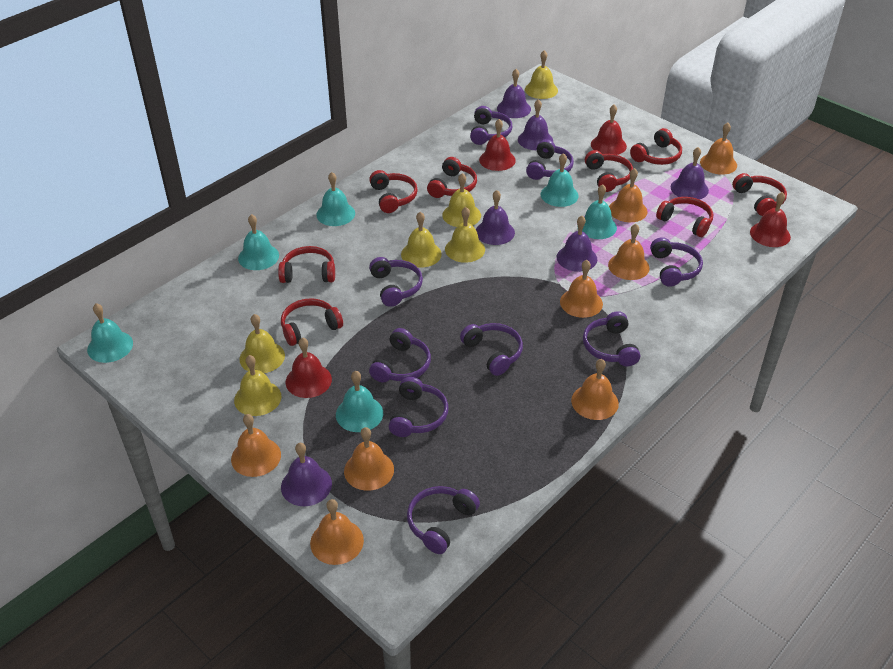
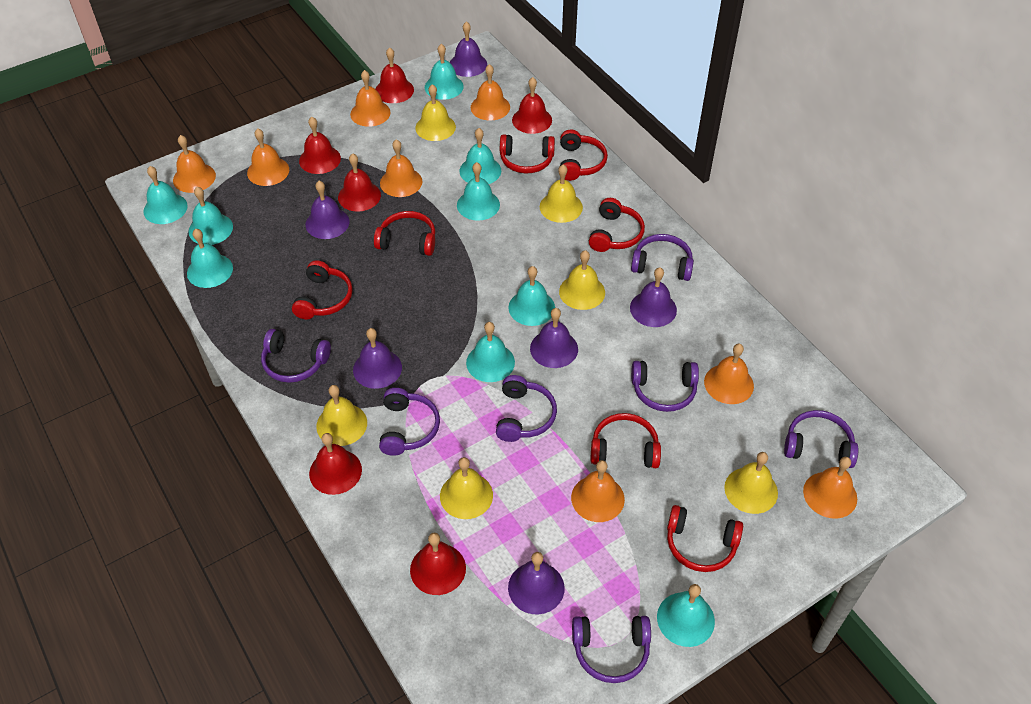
purple headphones: 9 -> 7
red bell: 4 -> 6
red headphones: 8 -> 7
turquoise bell: 6 -> 9

